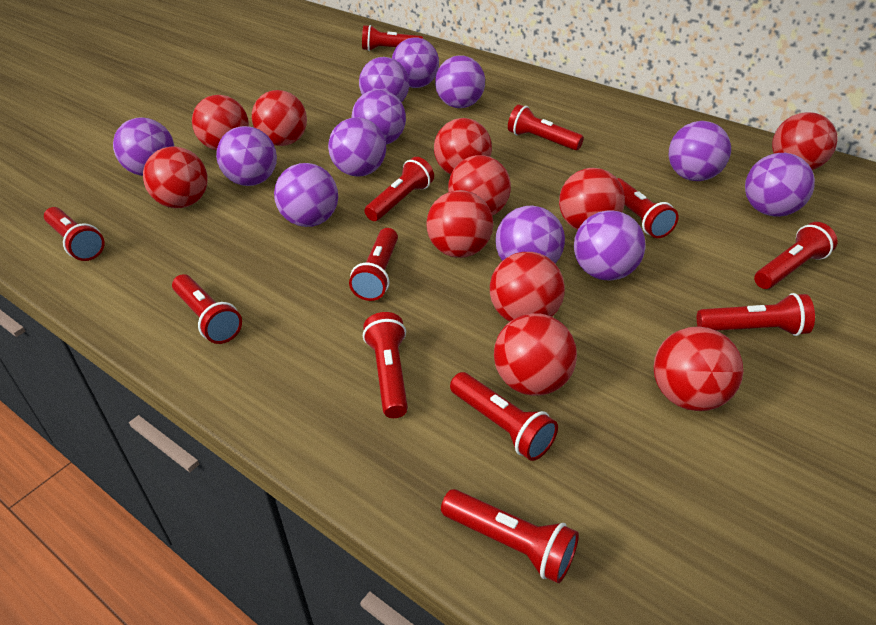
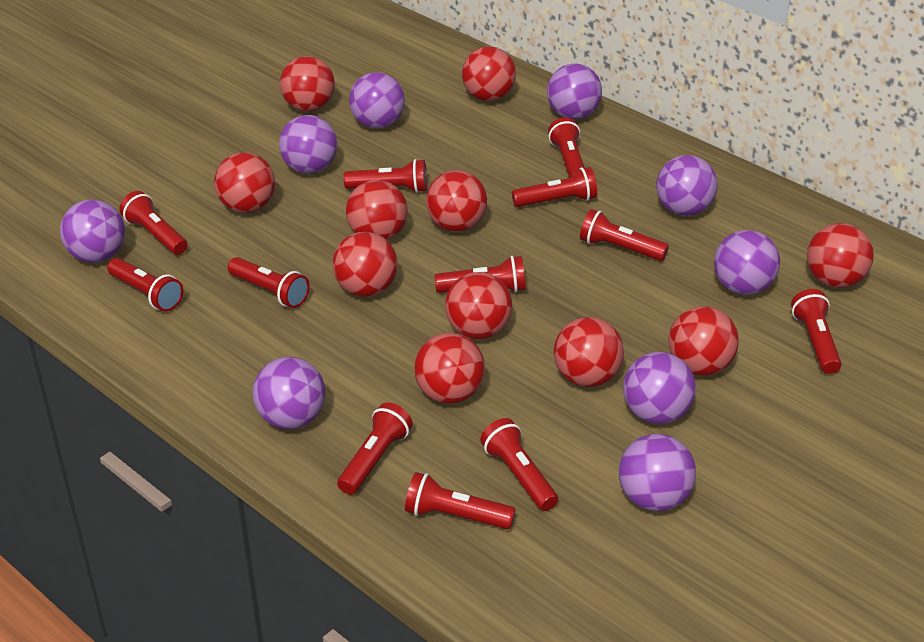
purple ball: 12 -> 9

